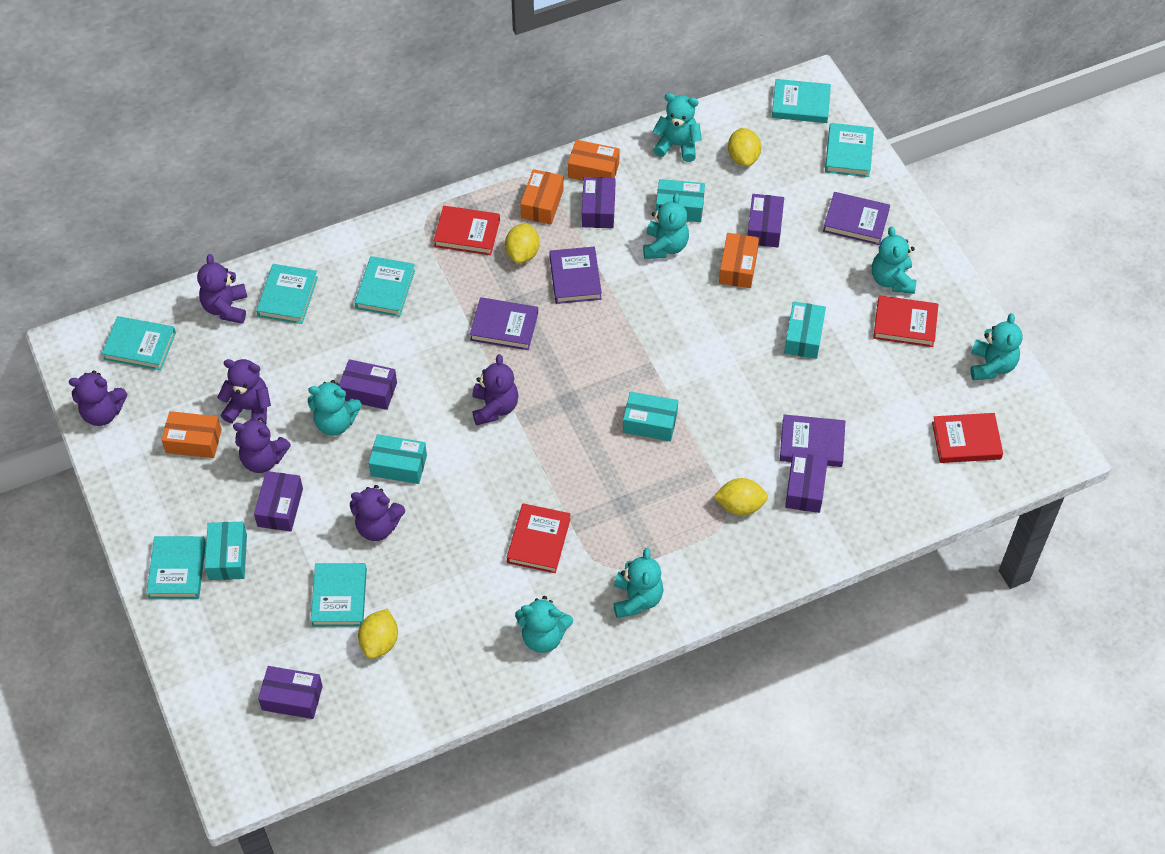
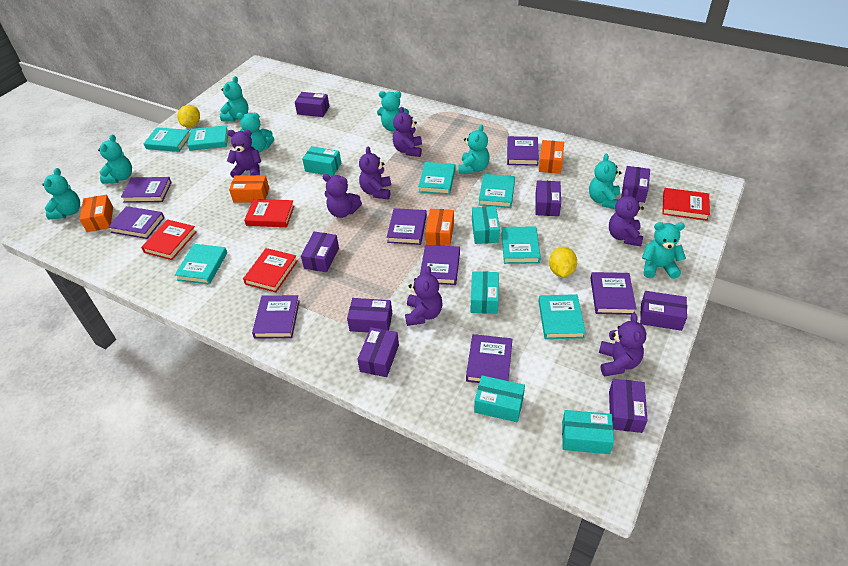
purple book: 4 -> 8
purple box: 6 -> 8
purple teddy bear: 6 -> 7
turquoise teddy bear: 7 -> 8
yellow lemon: 4 -> 2

